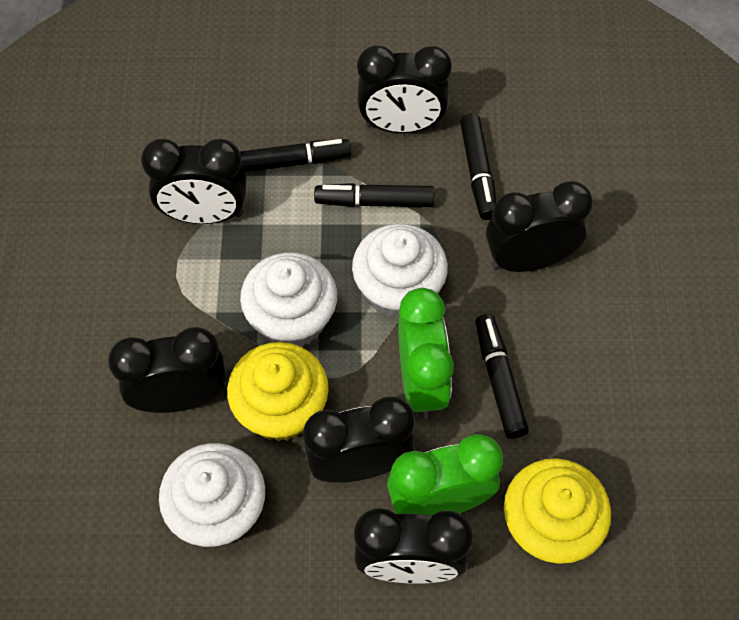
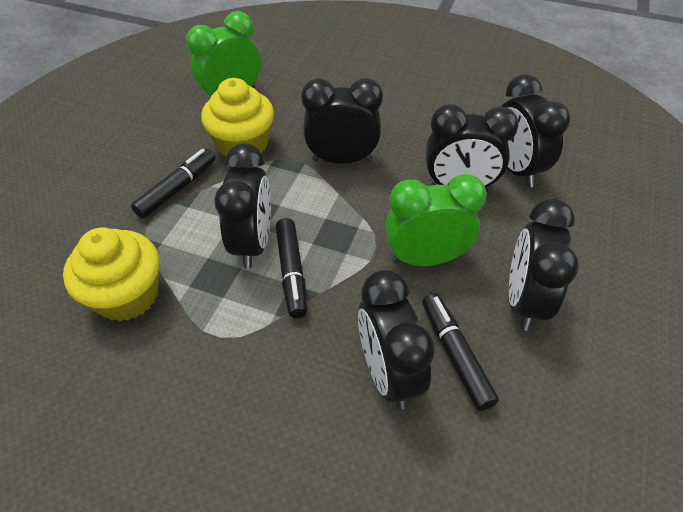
black marker: 4 -> 3
white cupcake: 3 -> 0

